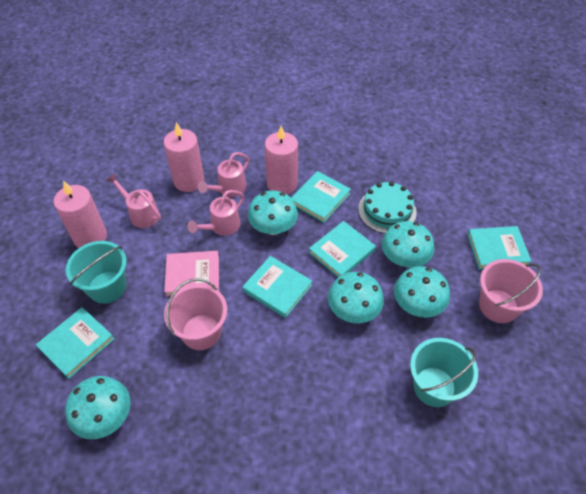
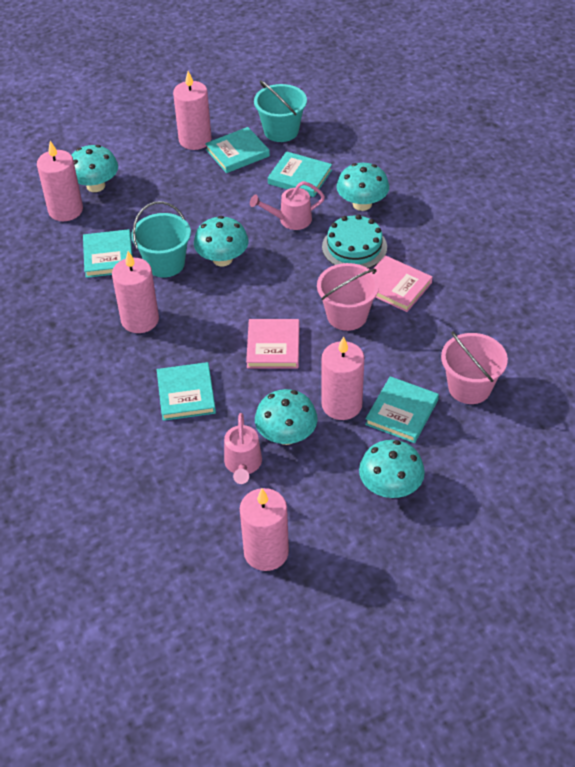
pink book: 1 -> 2
pink candle: 3 -> 5
pink watering can: 3 -> 2

